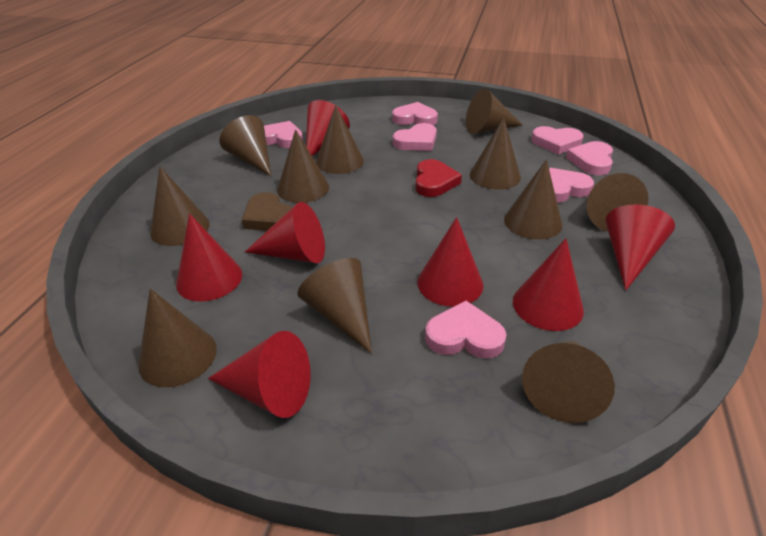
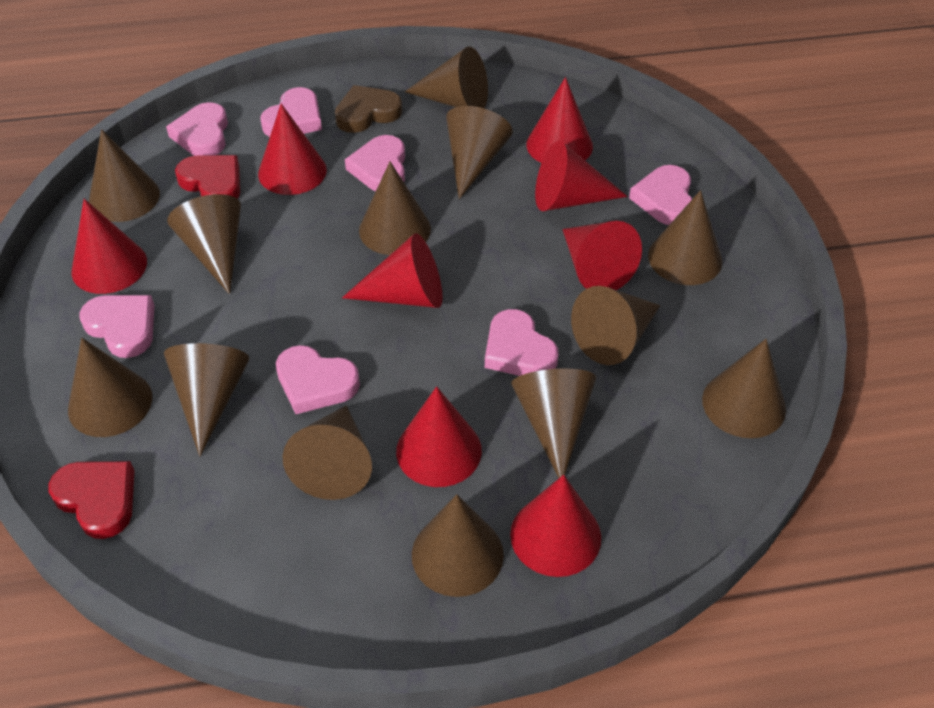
brown cone: 11 -> 13
red cone: 7 -> 8
red heart: 1 -> 2

